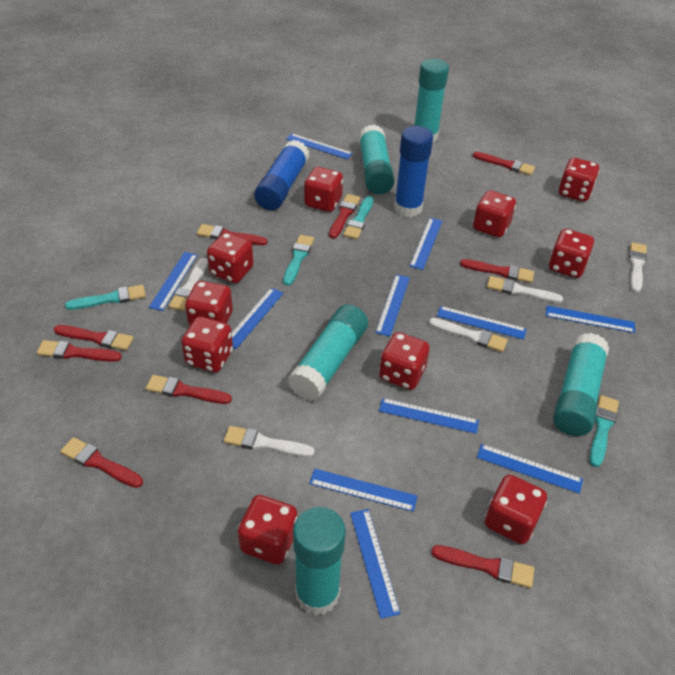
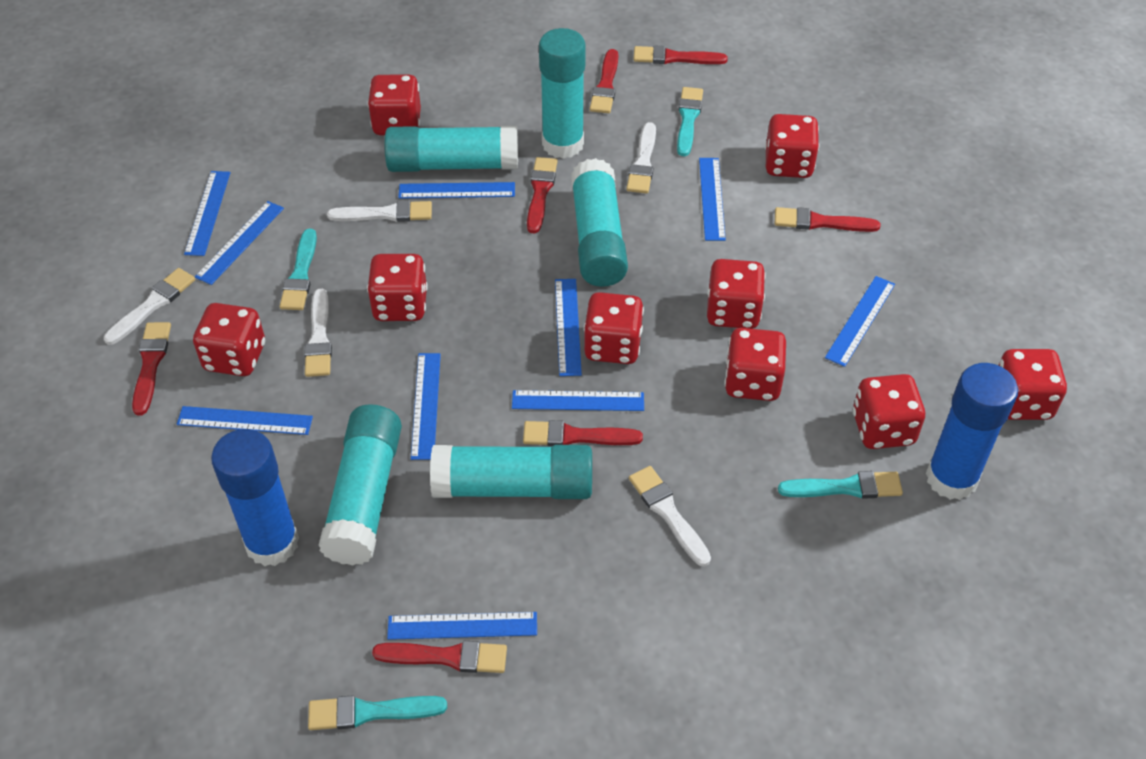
blue ruler: 11 -> 10
red brush: 9 -> 7
red dice: 10 -> 9

